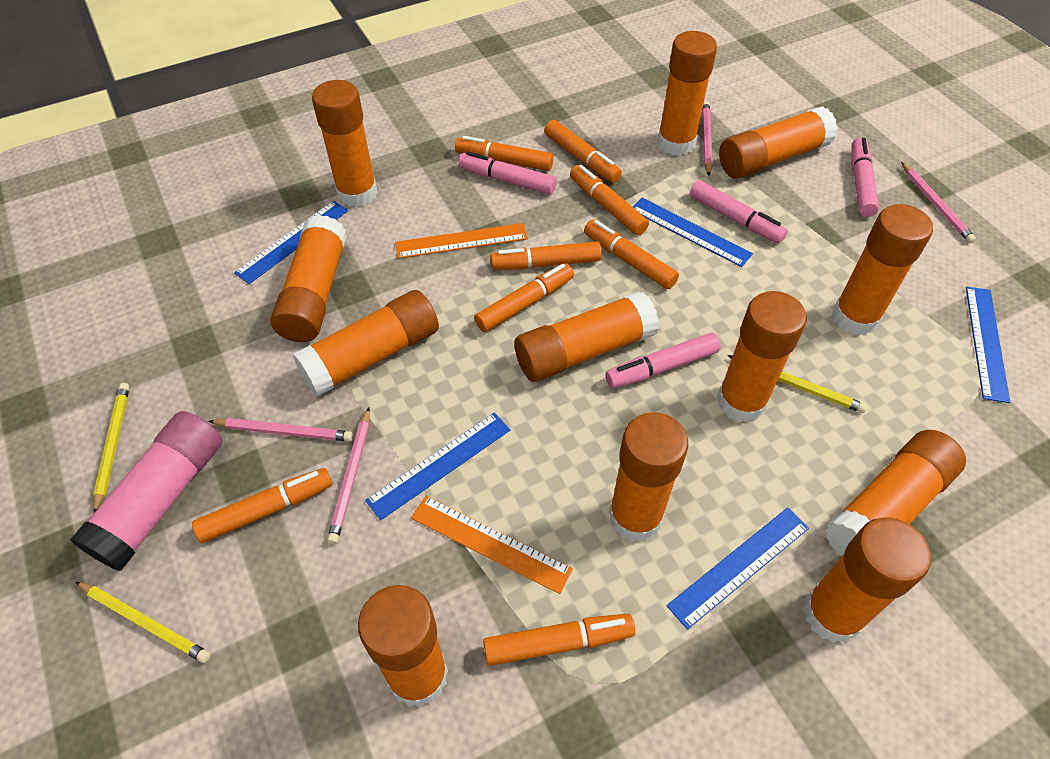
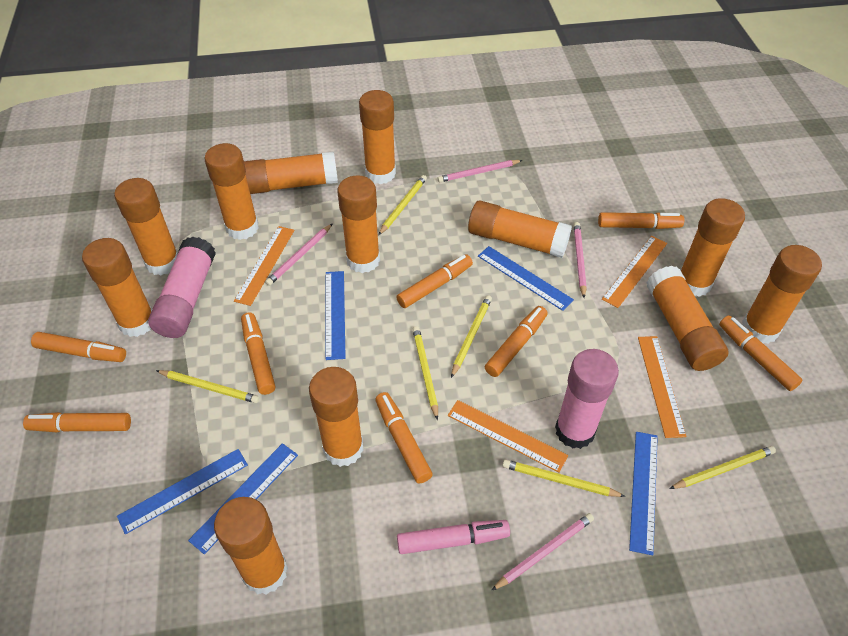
orange ruler: 2 -> 4
pink glue stick: 1 -> 2
pink marker: 4 -> 1
yellow pencil: 3 -> 6

